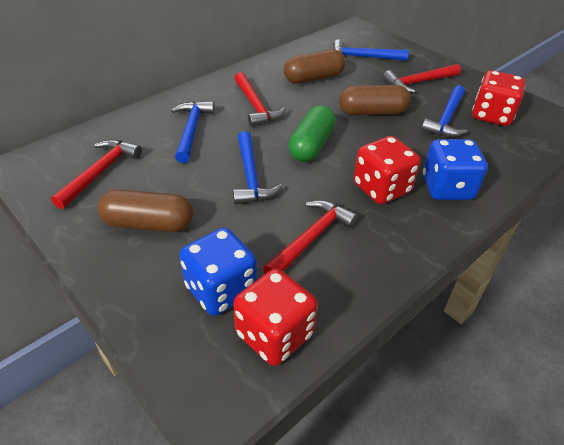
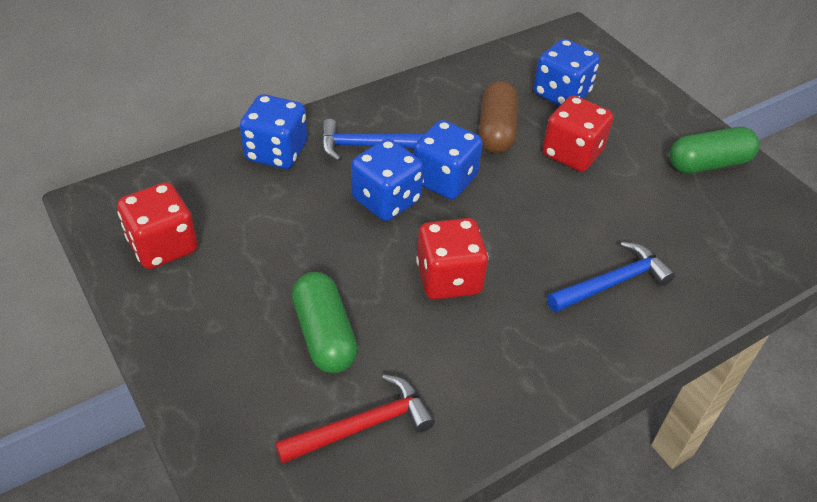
blue dice: 2 -> 4
blue hammer: 4 -> 2
brown capsule: 3 -> 1
green capsule: 1 -> 2
red hammer: 4 -> 1

